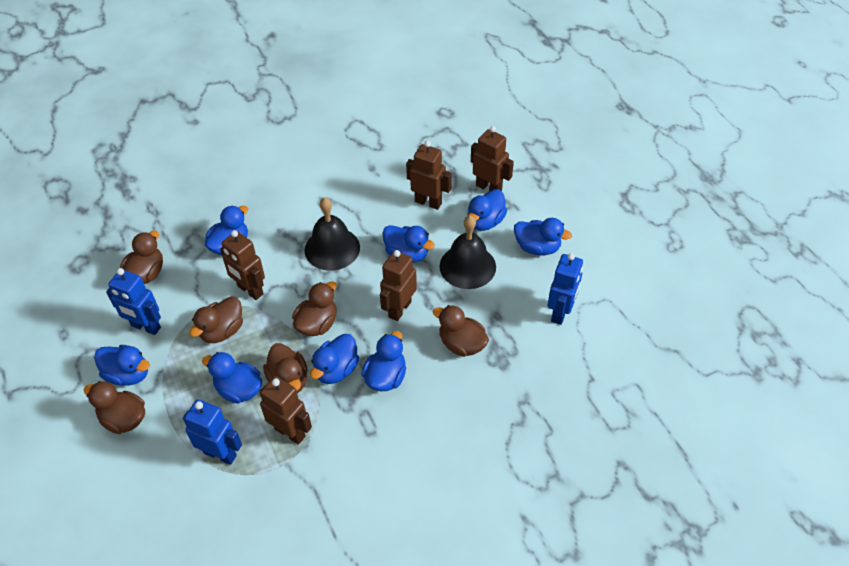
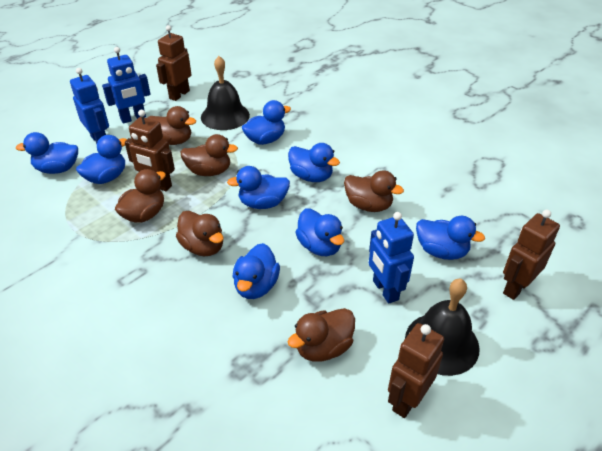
brown robot: 5 -> 4

